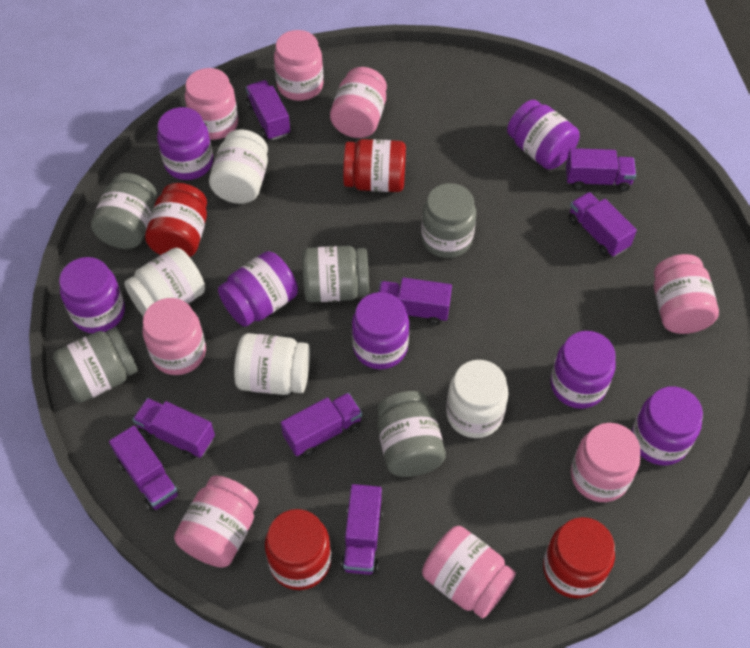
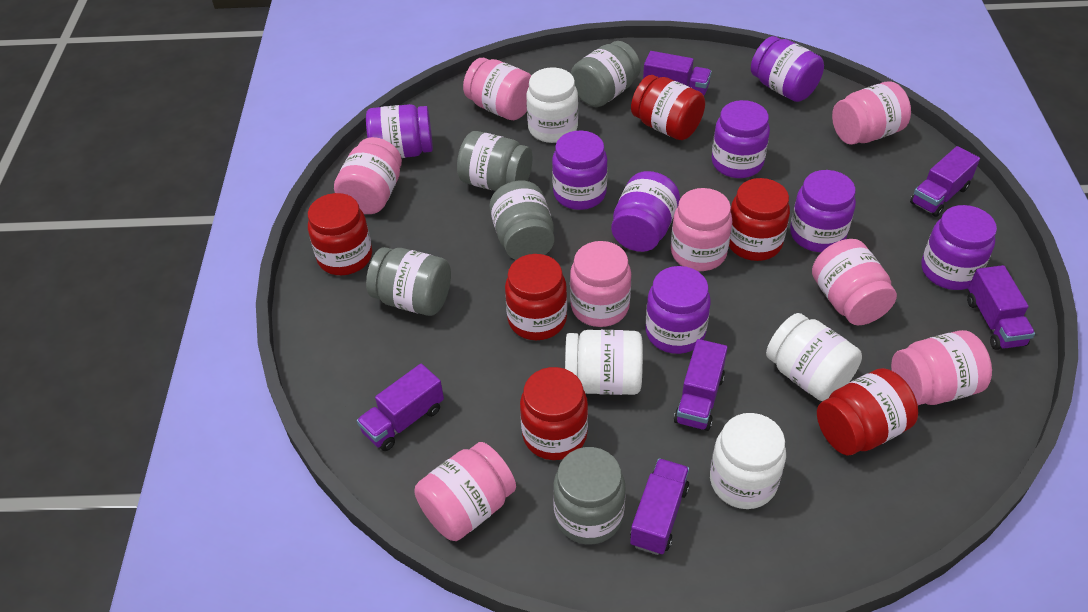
purple jar: 7 -> 8
purple truck: 8 -> 6
red jar: 4 -> 6

